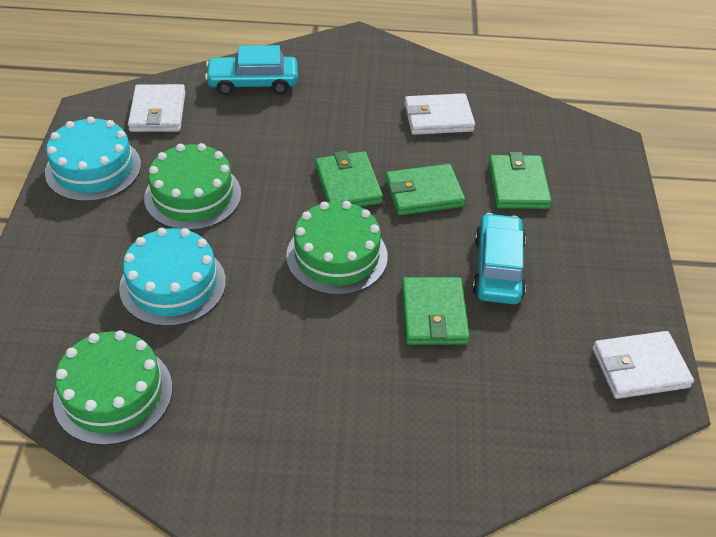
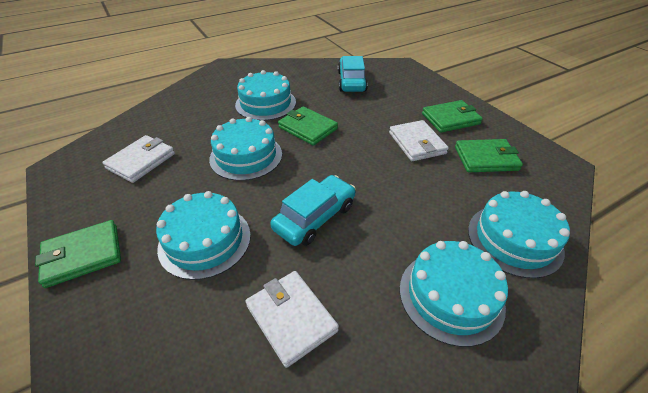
green cake: 3 -> 0
turquoise cake: 2 -> 5

